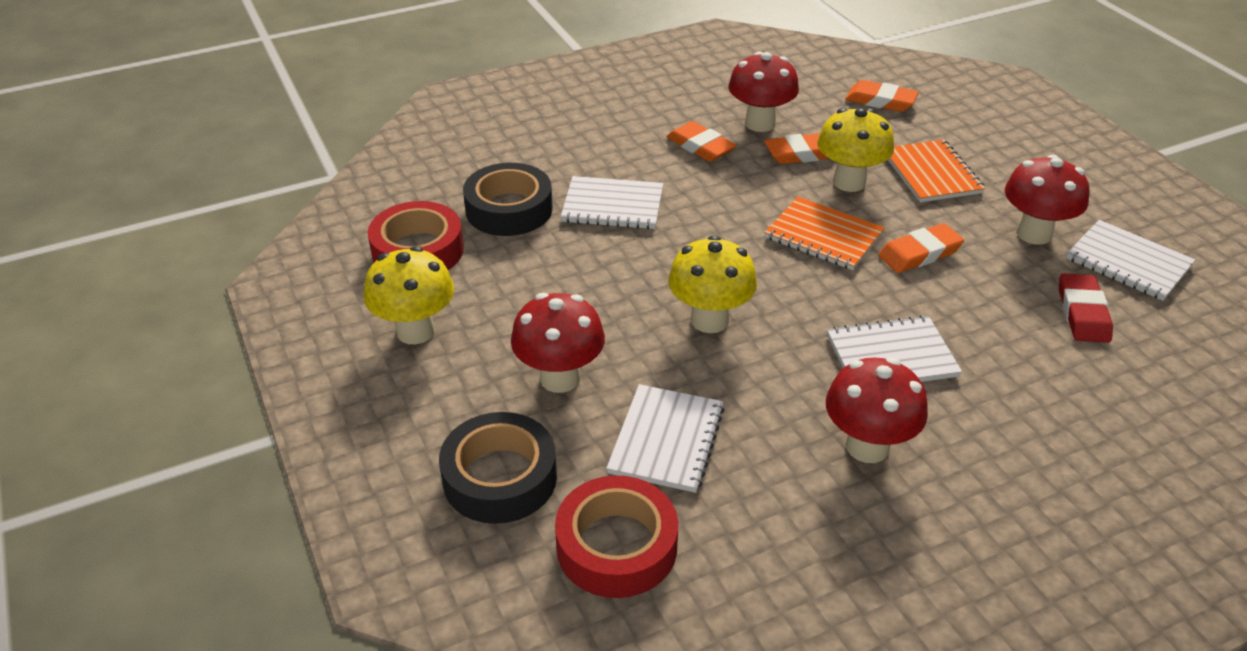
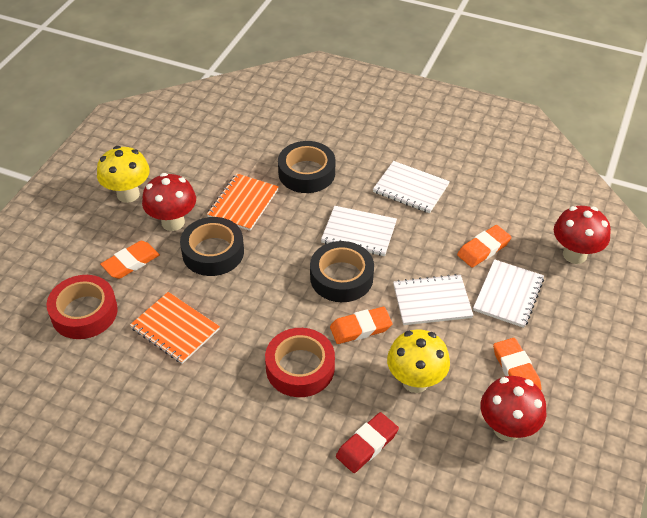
black tape: 2 -> 3
red mushroom: 4 -> 3
yellow mushroom: 3 -> 2

